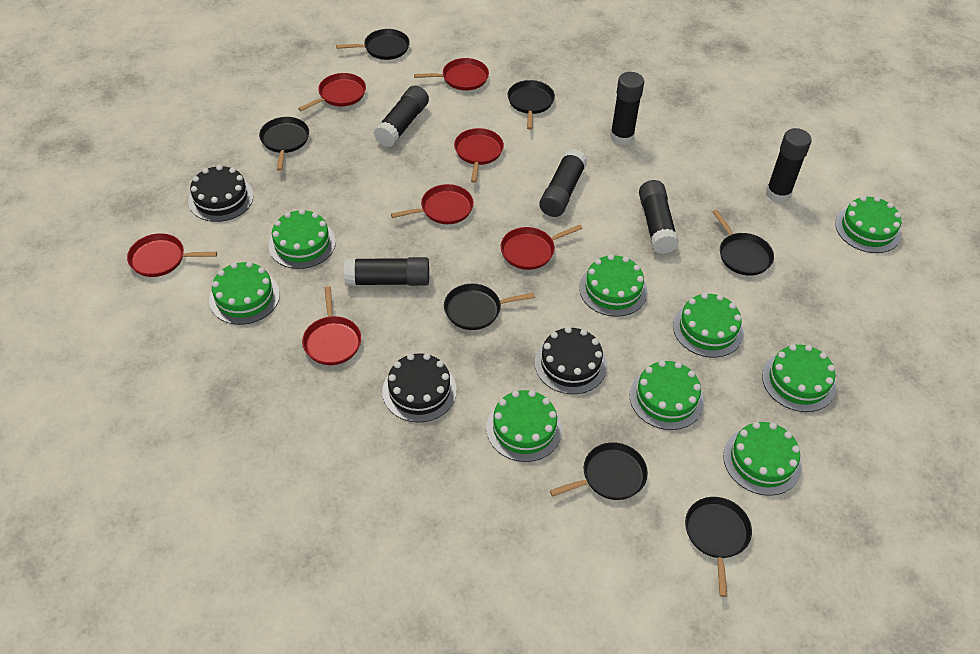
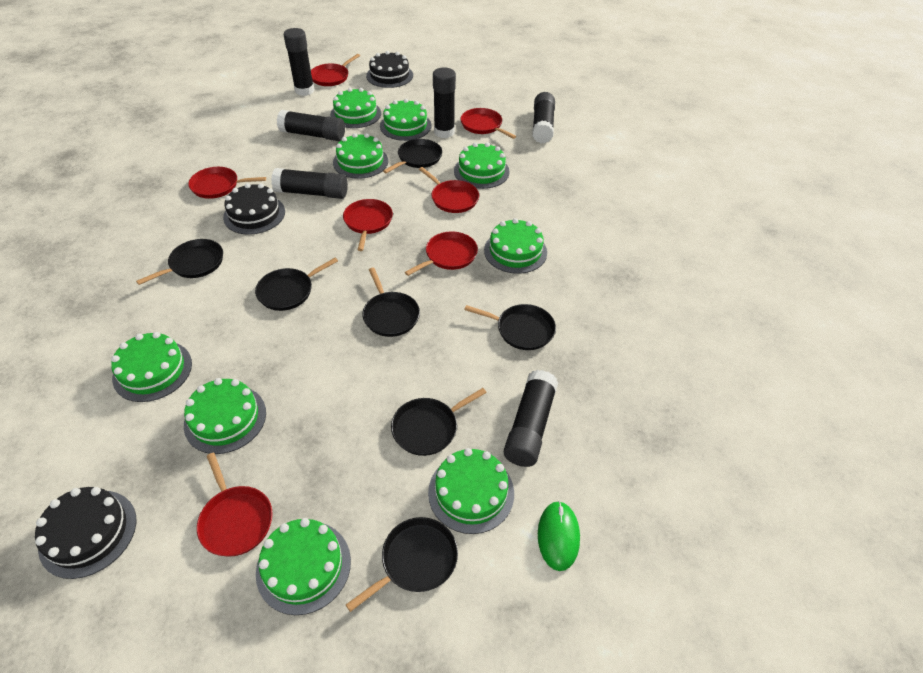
green mouse: 0 -> 1

